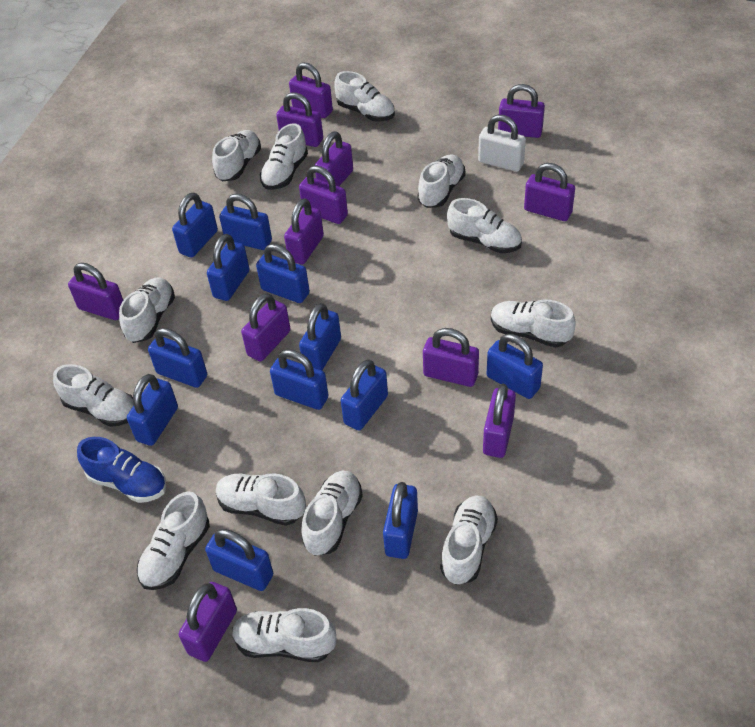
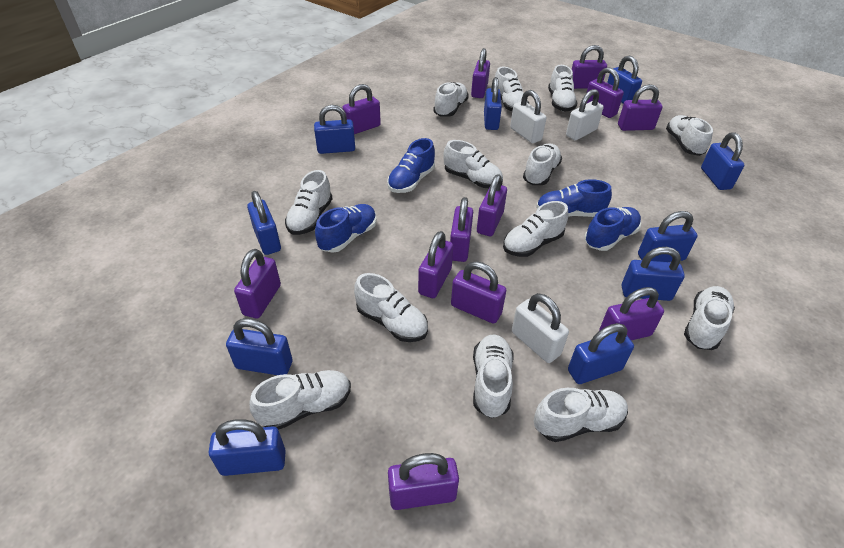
blue padlock: 12 -> 10
blue shoe: 1 -> 4
white padlock: 1 -> 3

